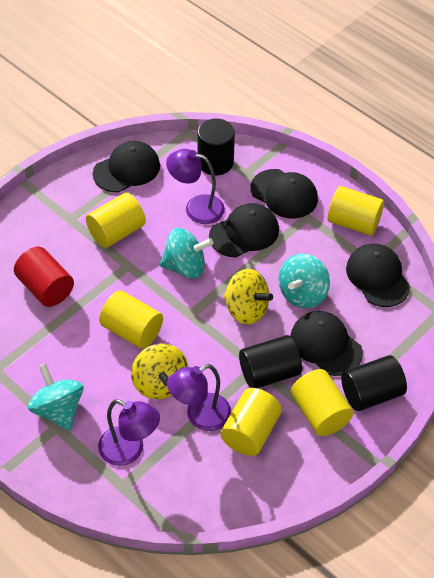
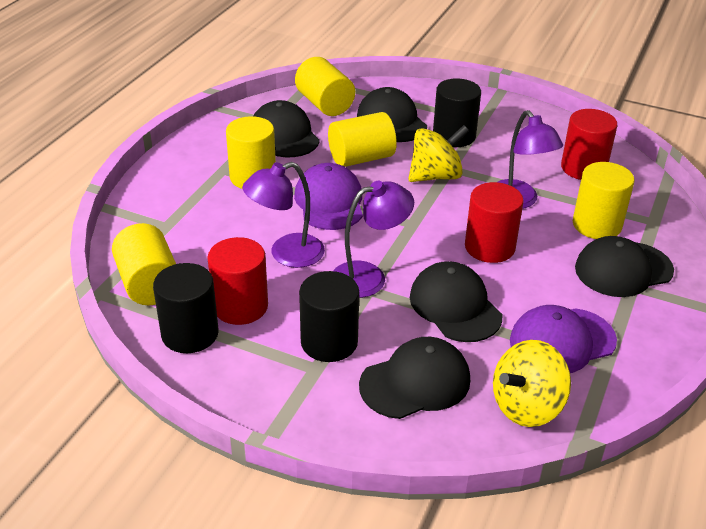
purple cap: 0 -> 2
red cylinder: 1 -> 3
turquoise spinning top: 3 -> 0

